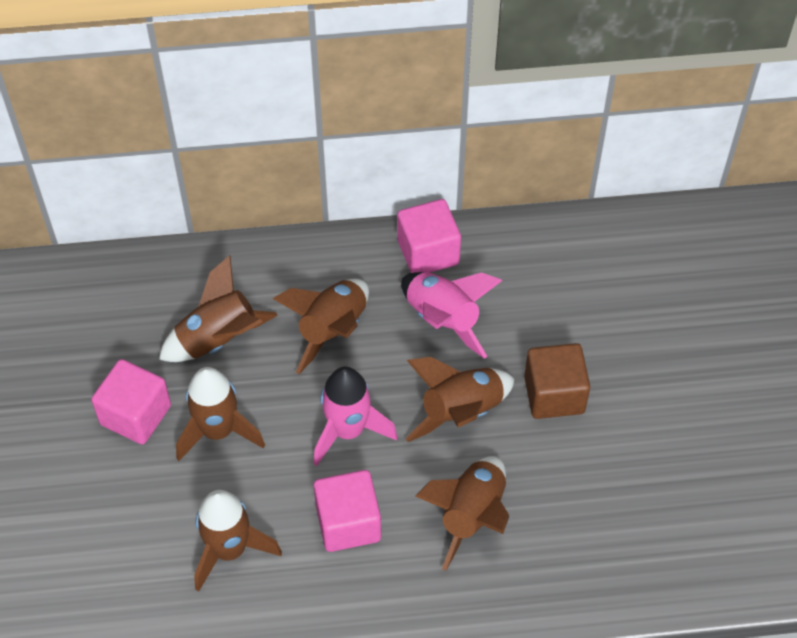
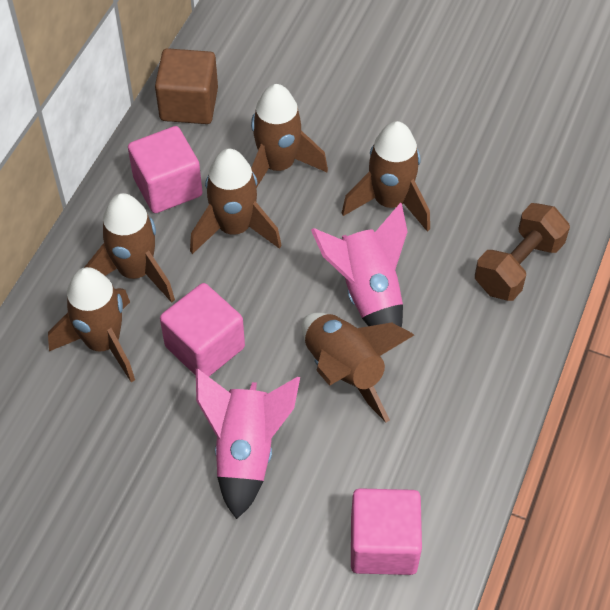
brown dumbbell: 0 -> 1

